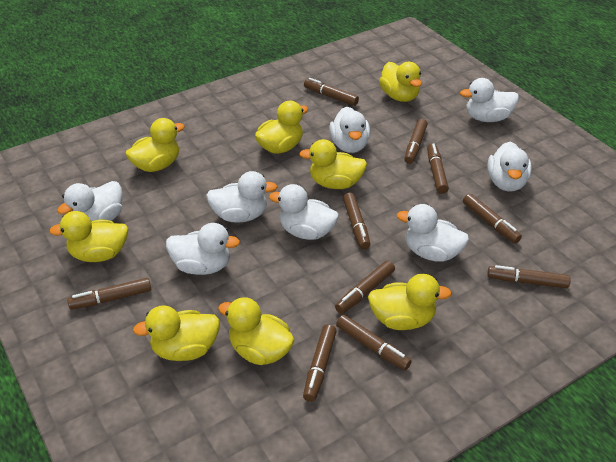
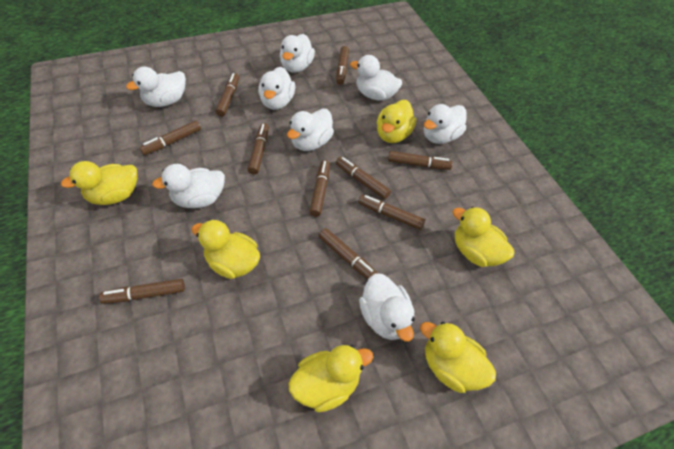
yellow duck: 8 -> 6

